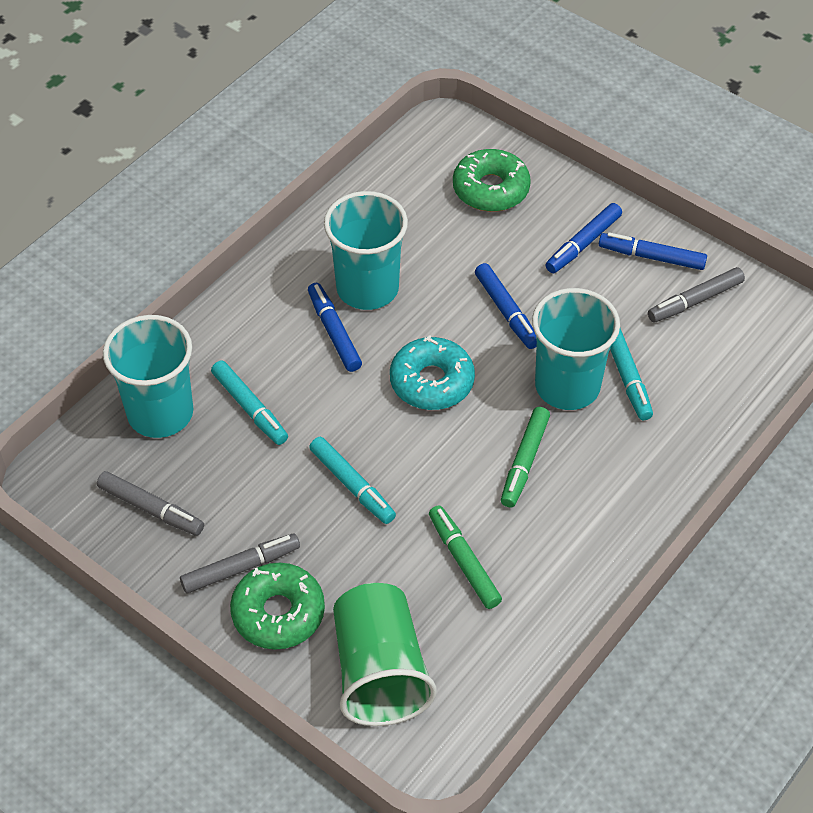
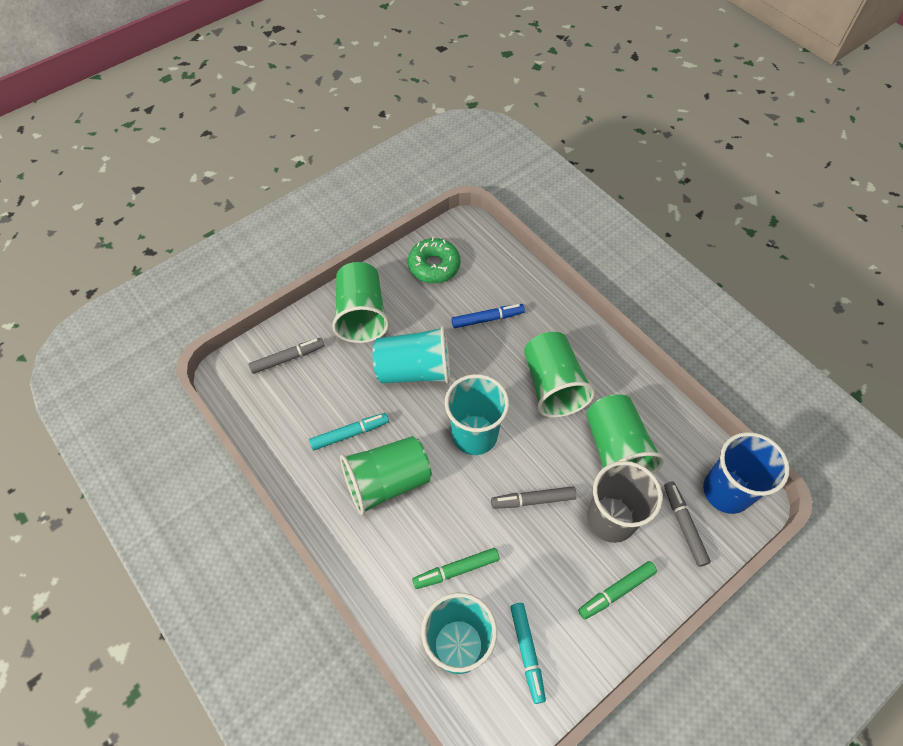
blue cup: 0 -> 1
blue marker: 4 -> 1
green cup: 1 -> 4
green donut: 2 -> 1
grey cup: 0 -> 1
turquoise donut: 1 -> 0
turquoise marker: 3 -> 2

